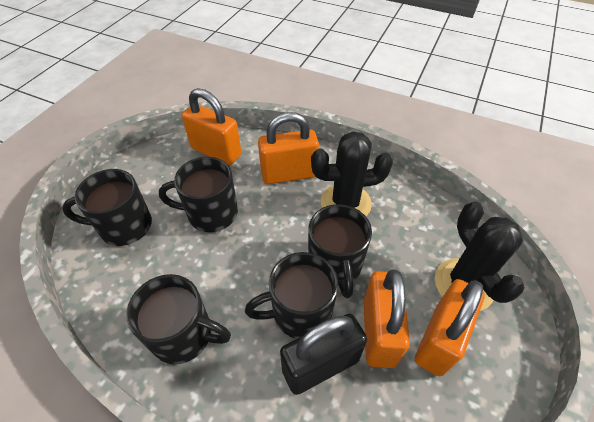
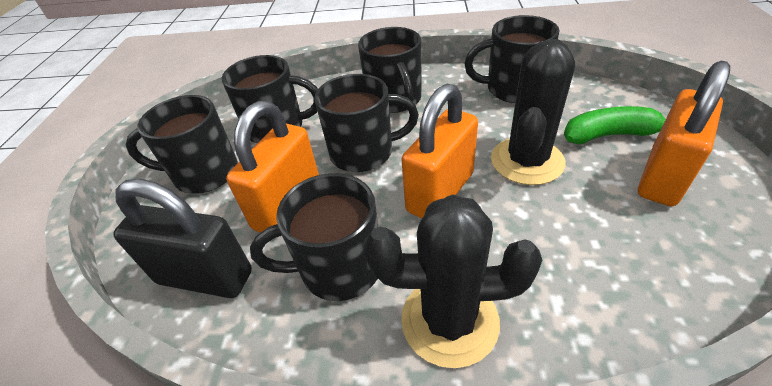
black mug: 5 -> 6
green banana: 0 -> 1
orange padlock: 4 -> 3

